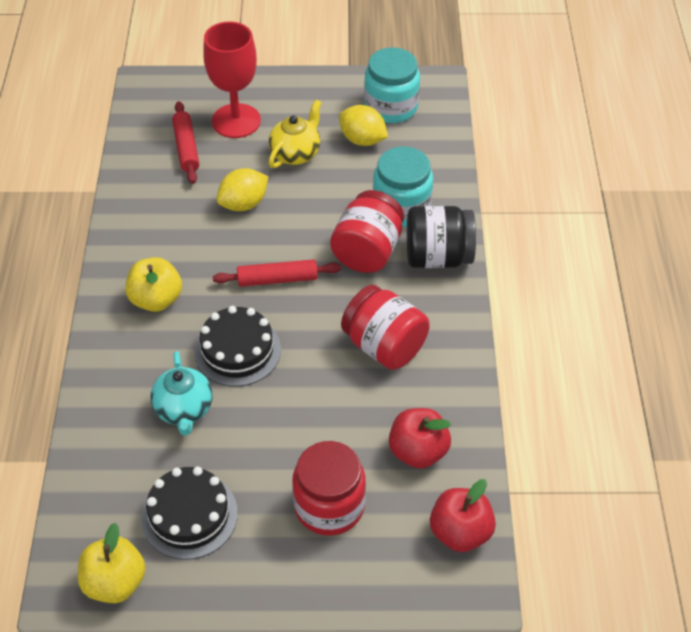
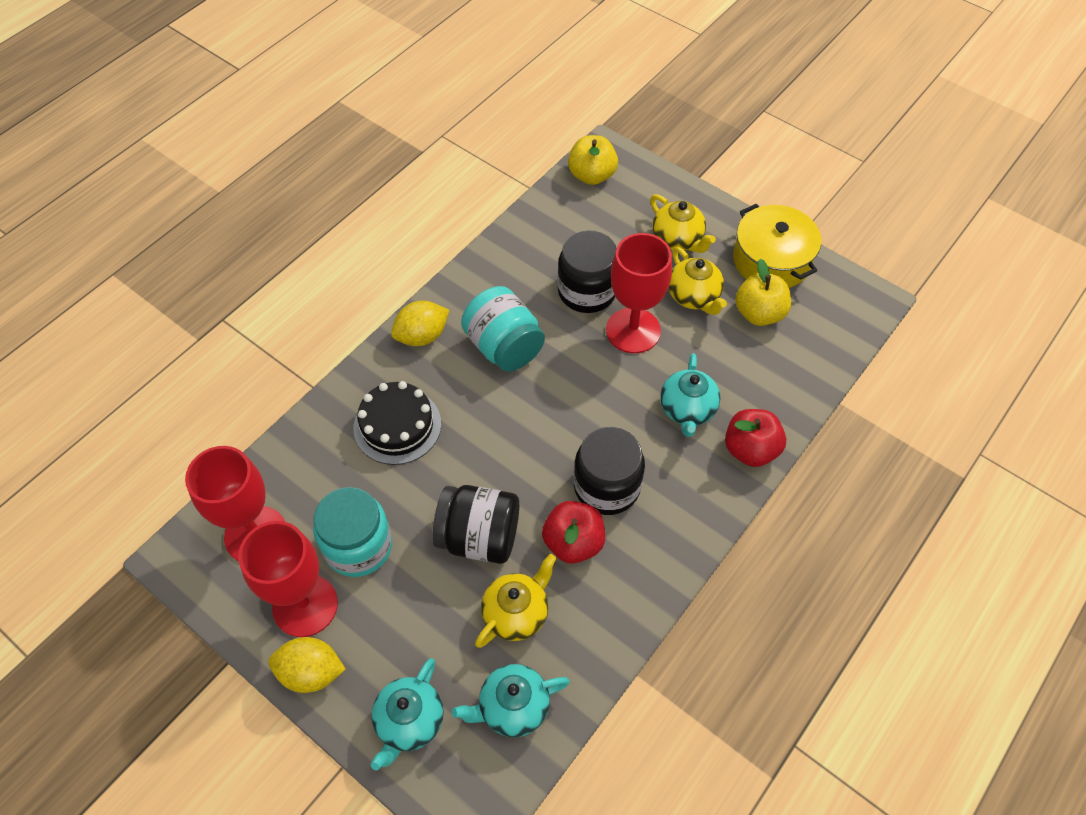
black cake: 2 -> 1
black jar: 1 -> 3
red goblet: 1 -> 3
red jar: 3 -> 0
red rolling pin: 2 -> 0
turquoise teapot: 1 -> 3
yellow pot: 0 -> 1
yellow teapot: 1 -> 3

